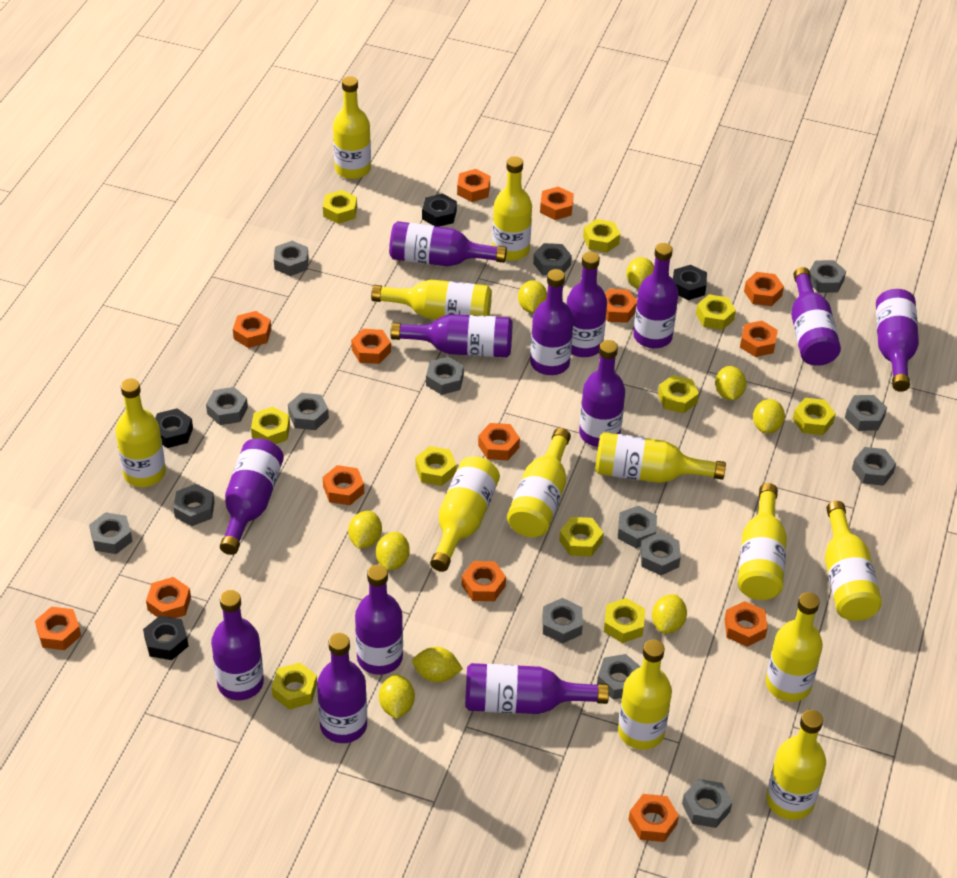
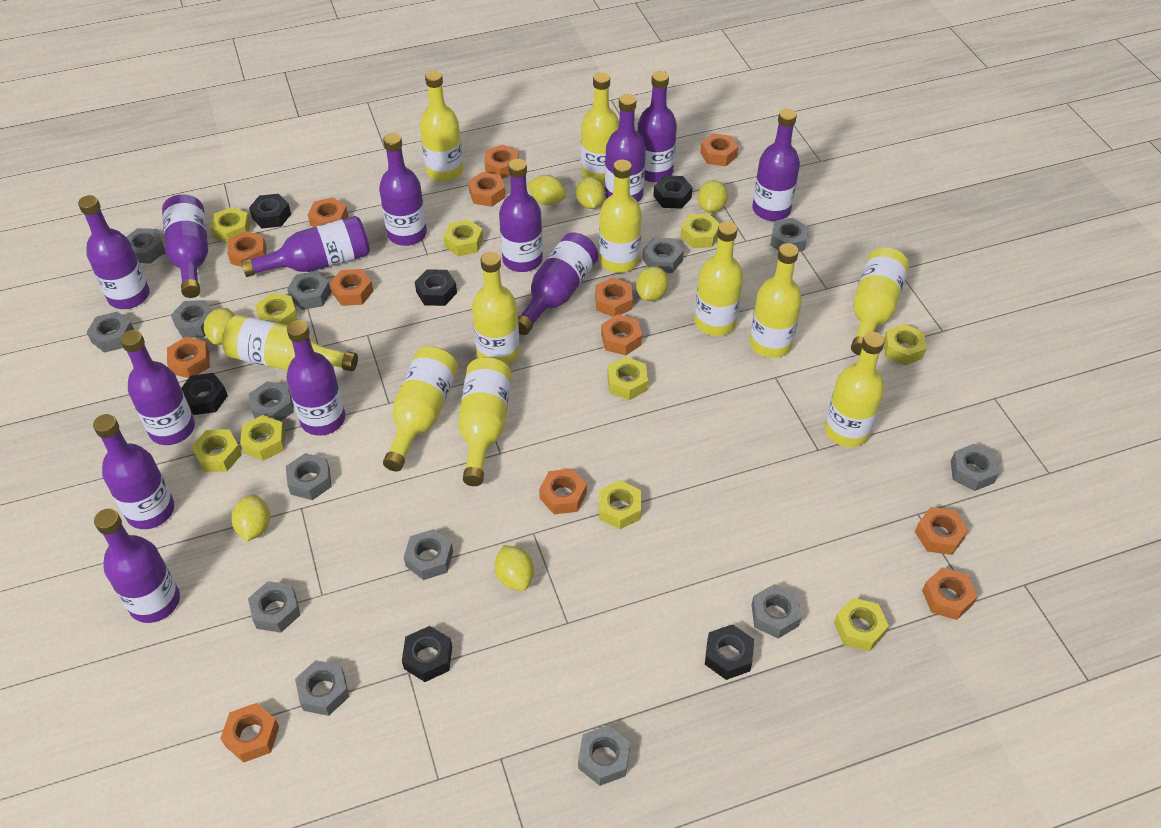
black nut: 4 -> 6
grey nut: 15 -> 14
orange nut: 14 -> 13
yellow bottle: 12 -> 11
yellow lemon: 9 -> 7

